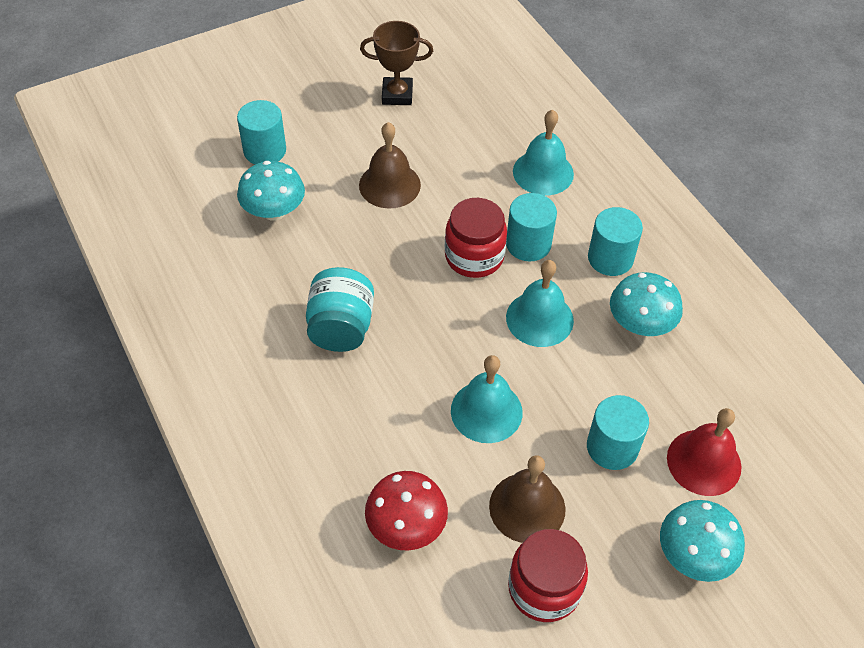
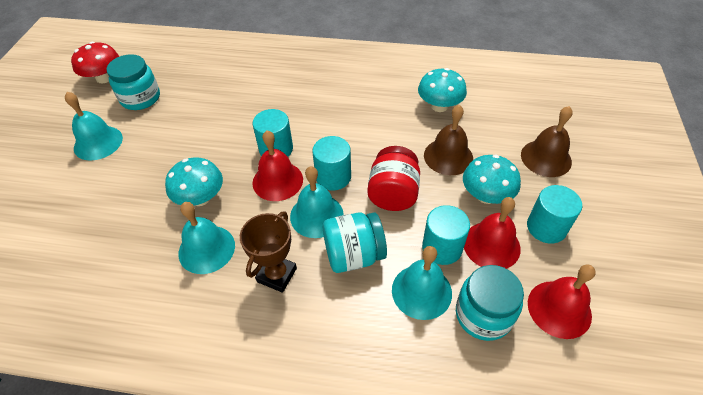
red bell: 1 -> 3
red jar: 2 -> 1
turquoise bell: 3 -> 4
turquoise jar: 1 -> 3

